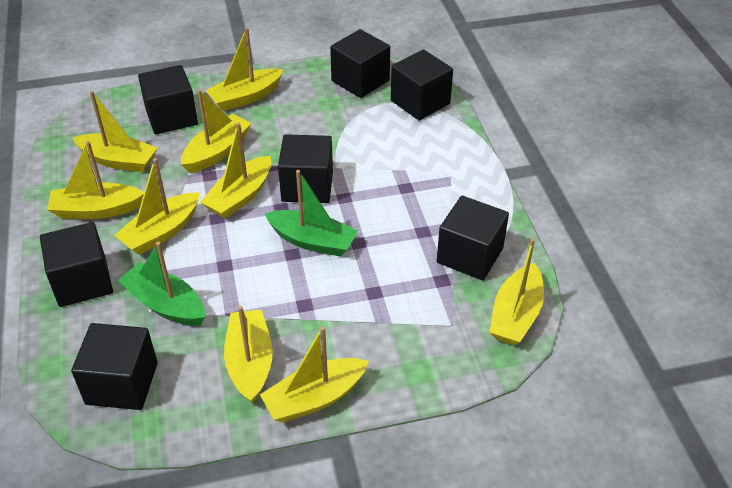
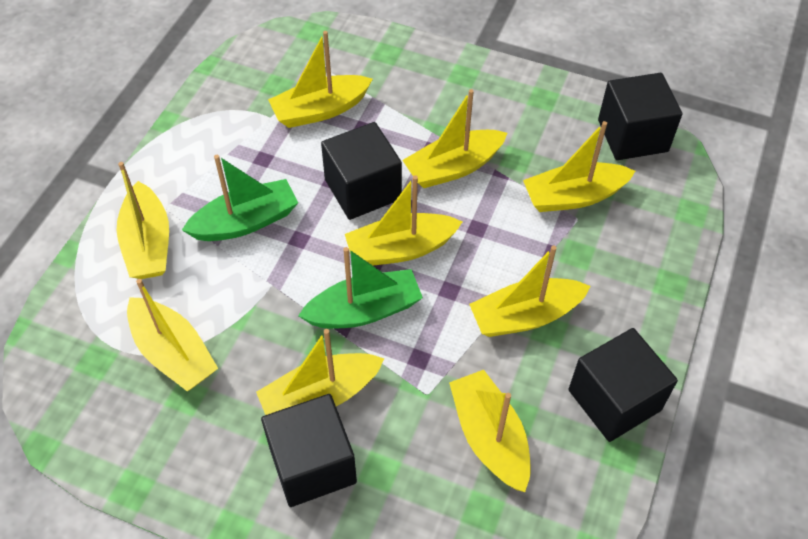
black cube: 7 -> 4

